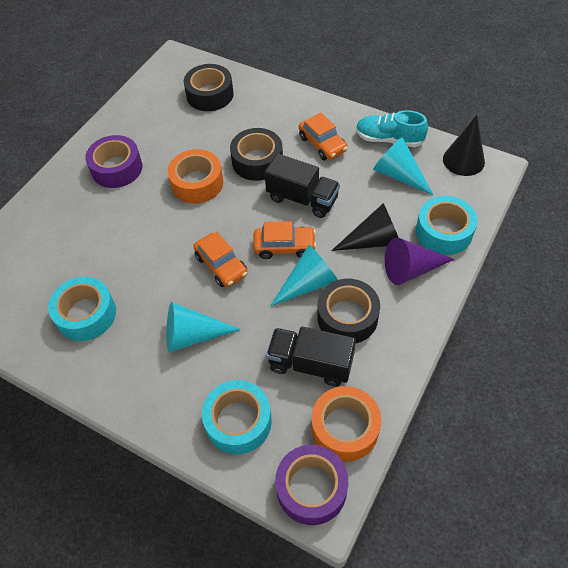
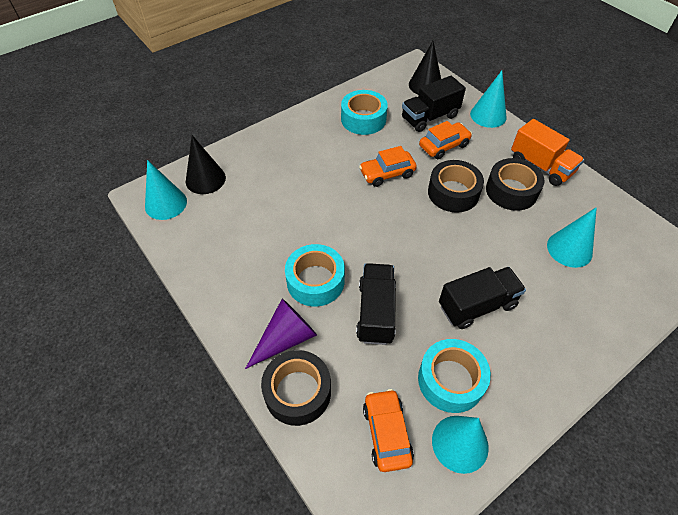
black truck: 2 -> 3
orange tape: 2 -> 0
orange truck: 0 -> 1
purple tape: 2 -> 0
turquoise cone: 3 -> 4
turquoise shoe: 1 -> 0

